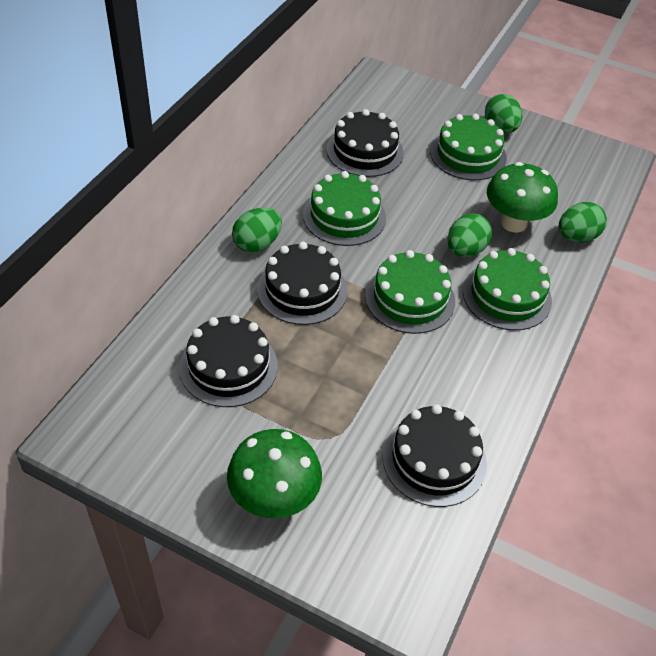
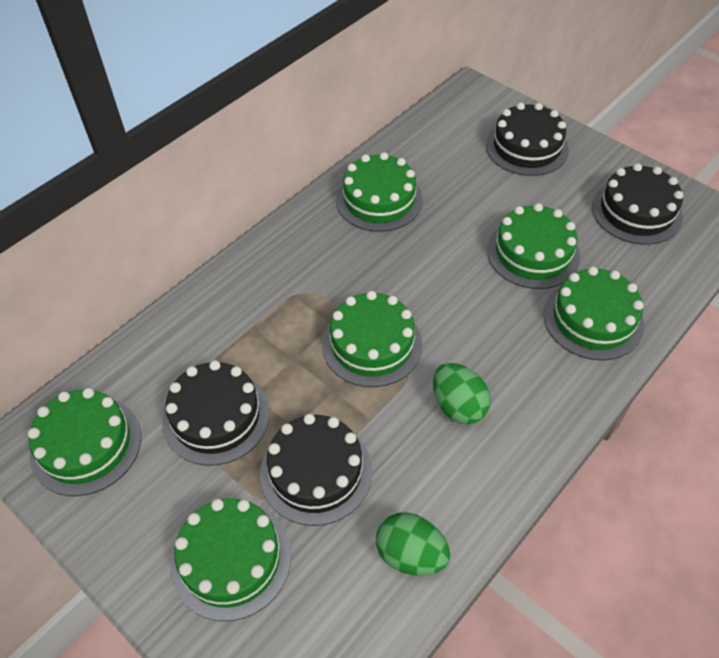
green cake: 4 -> 6
green egg: 4 -> 2
green mushroom: 2 -> 0

